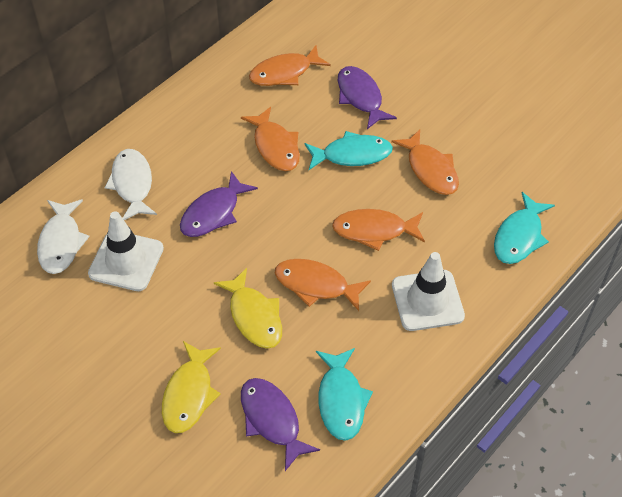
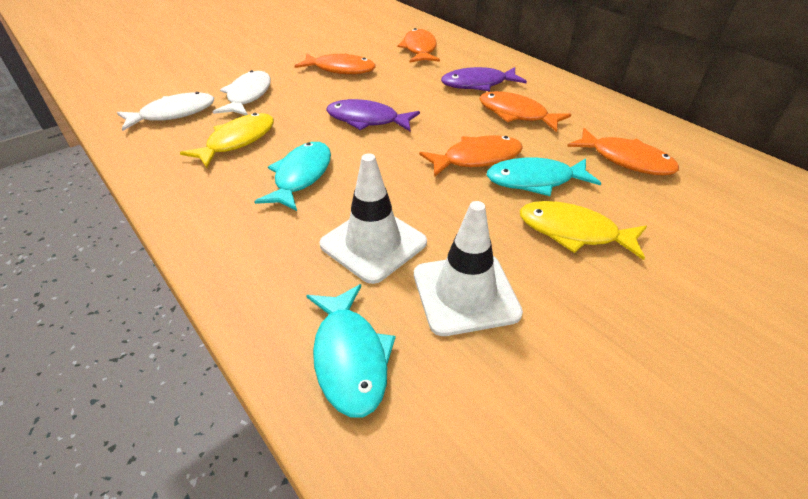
purple fish: 3 -> 2

